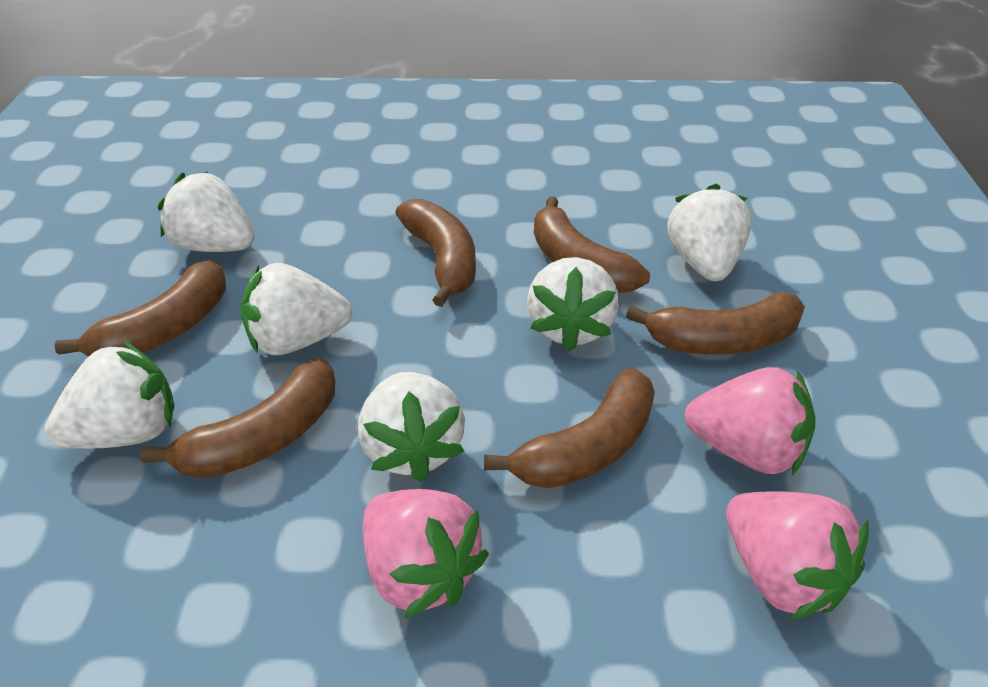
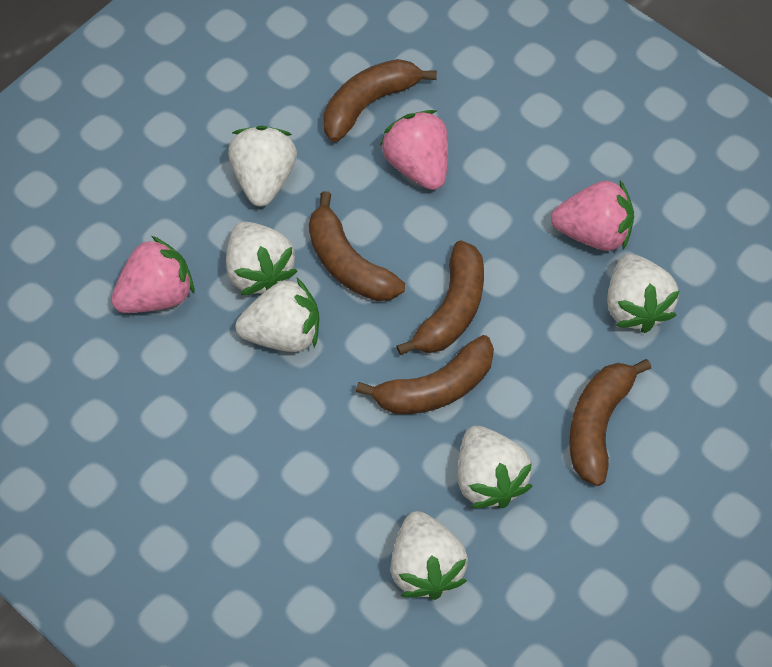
brown banana: 6 -> 5

